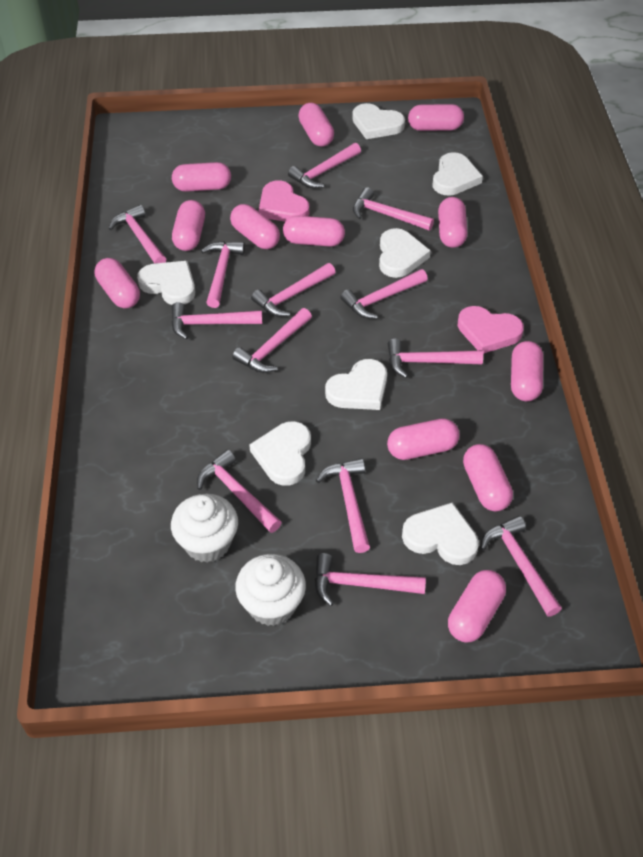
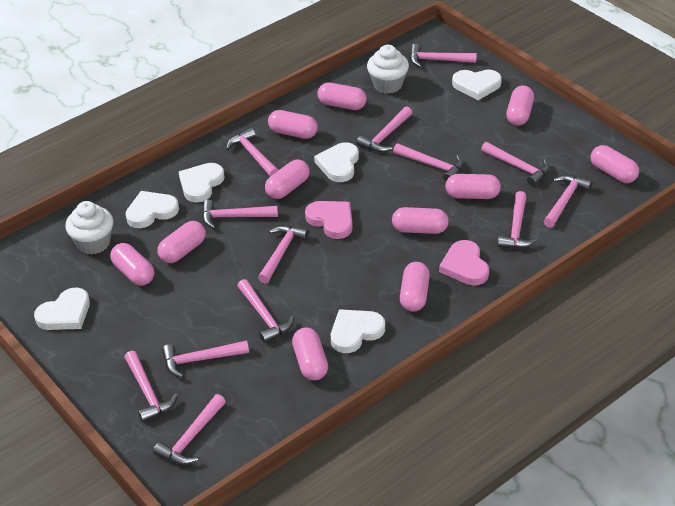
pink capsule: 12 -> 11
white heart: 7 -> 6

